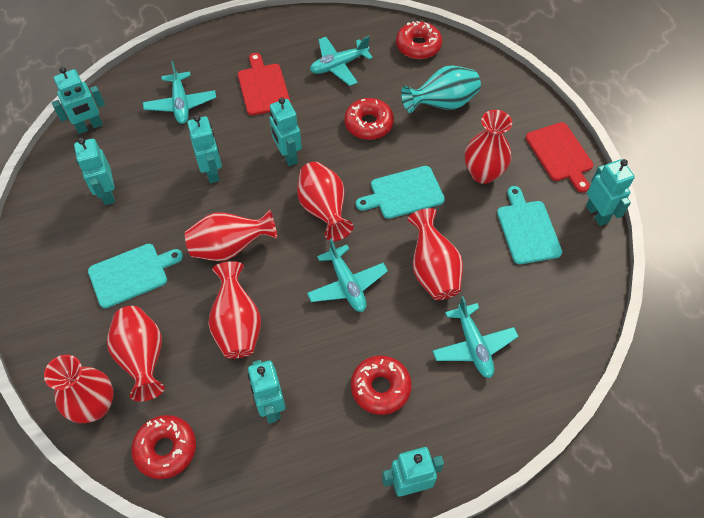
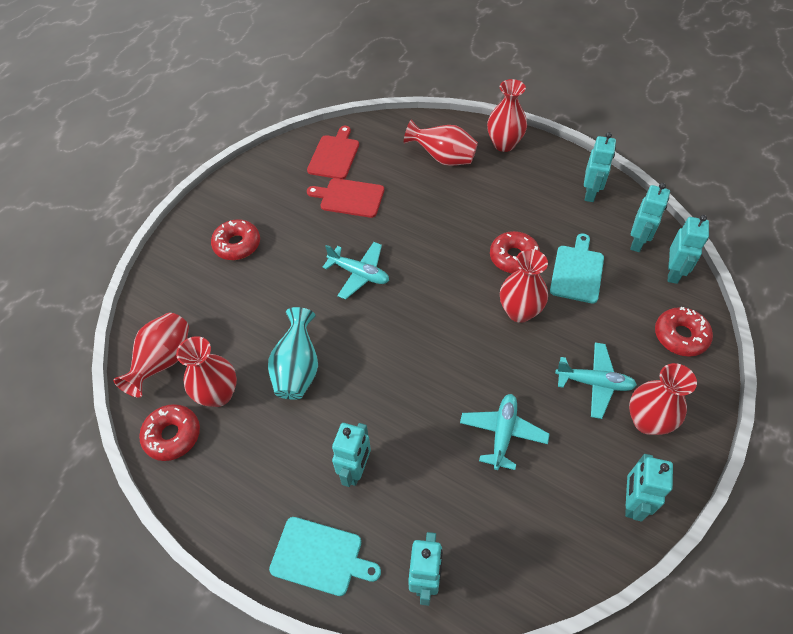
red vase: 7 -> 6
turquoise cutting board: 3 -> 2
turquoise plane: 4 -> 3
turquoise robot: 7 -> 6

